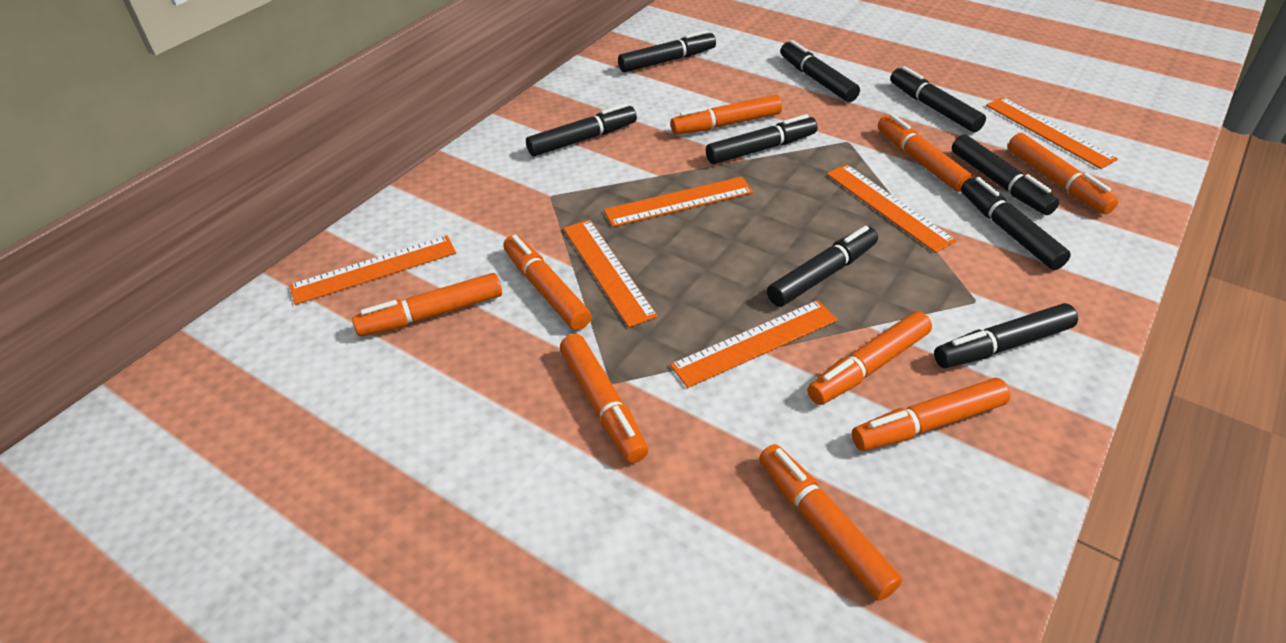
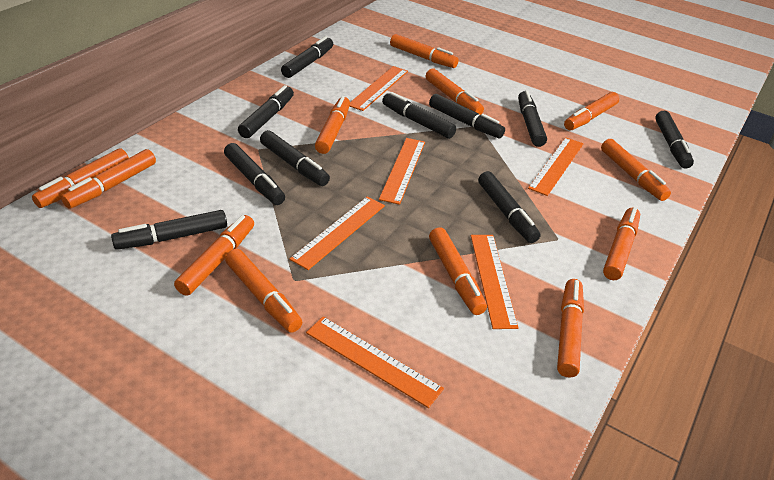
black marker: 9 -> 10
orange marker: 9 -> 12

